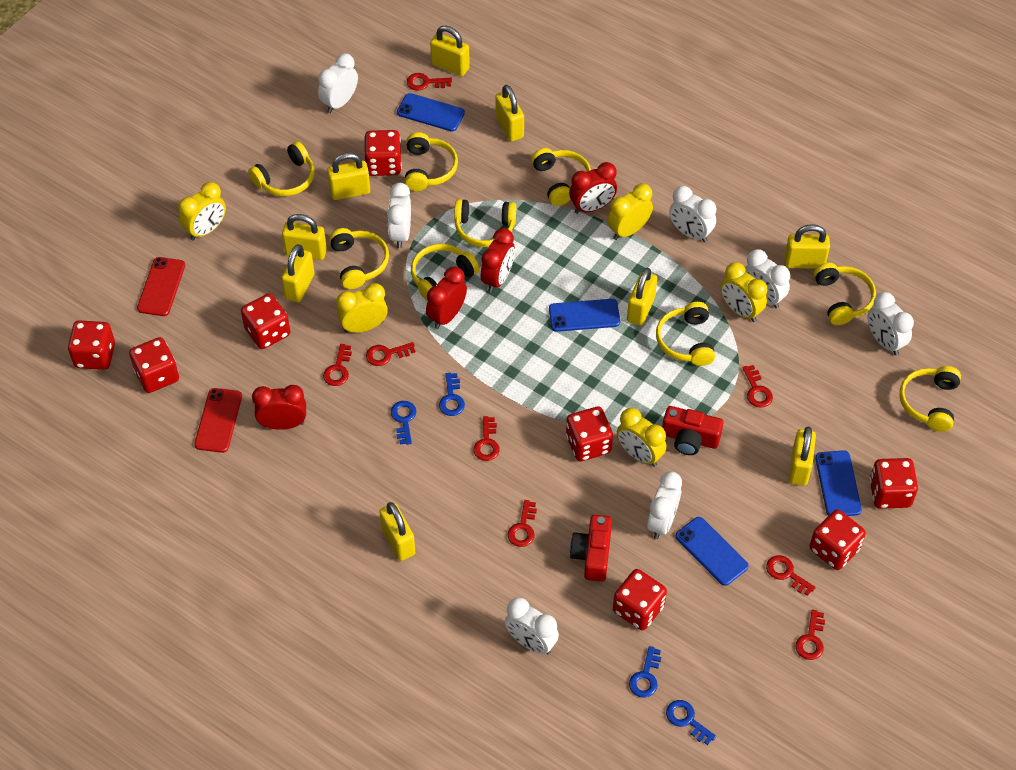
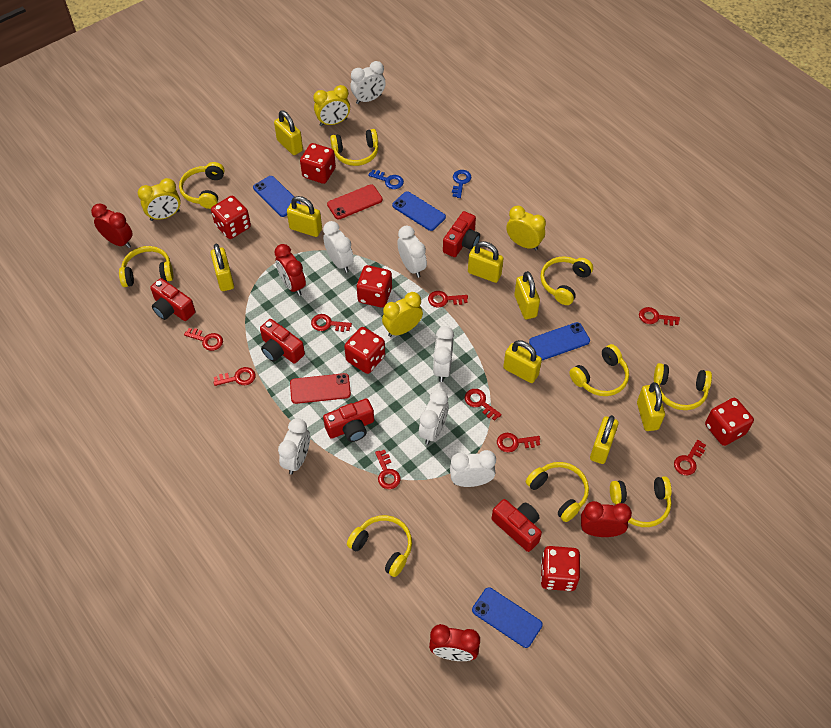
blue key: 4 -> 2
red camera: 2 -> 5
red dice: 8 -> 6
red key: 8 -> 9
yellow clock: 5 -> 4
yellow padlock: 9 -> 8

